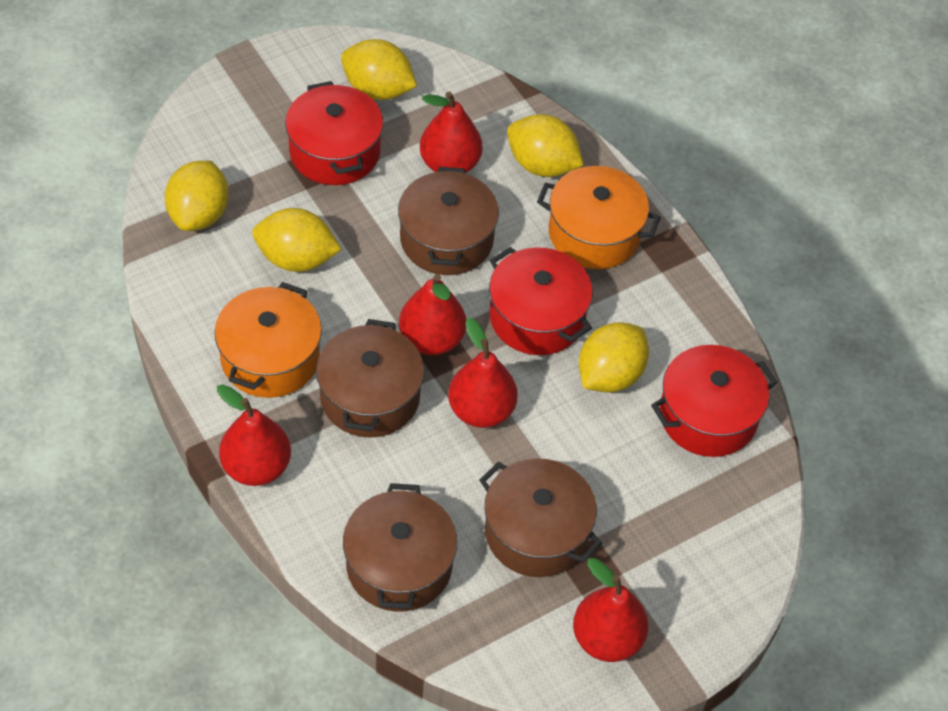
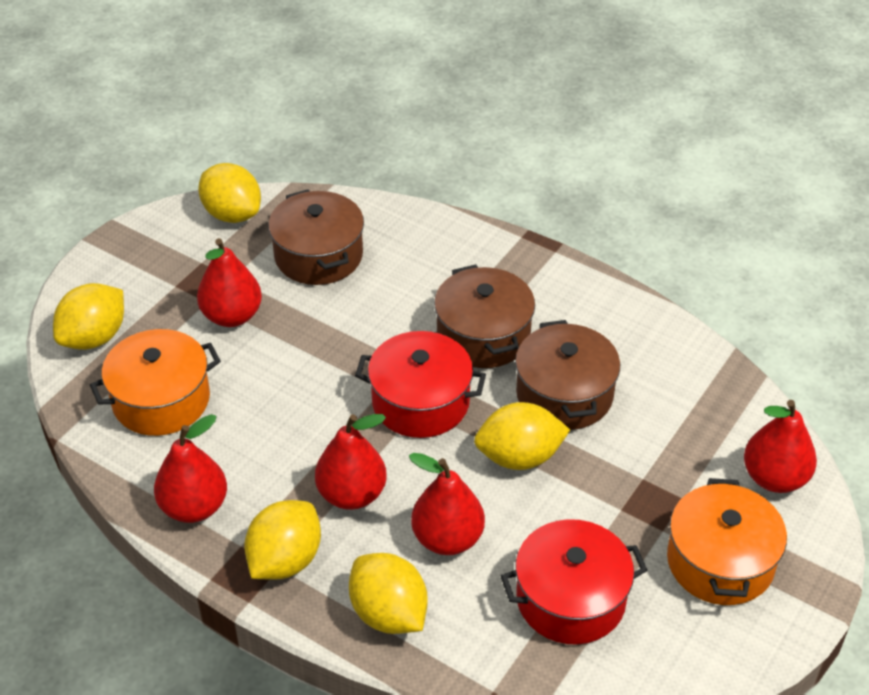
brown pot: 4 -> 3
red pot: 3 -> 2

